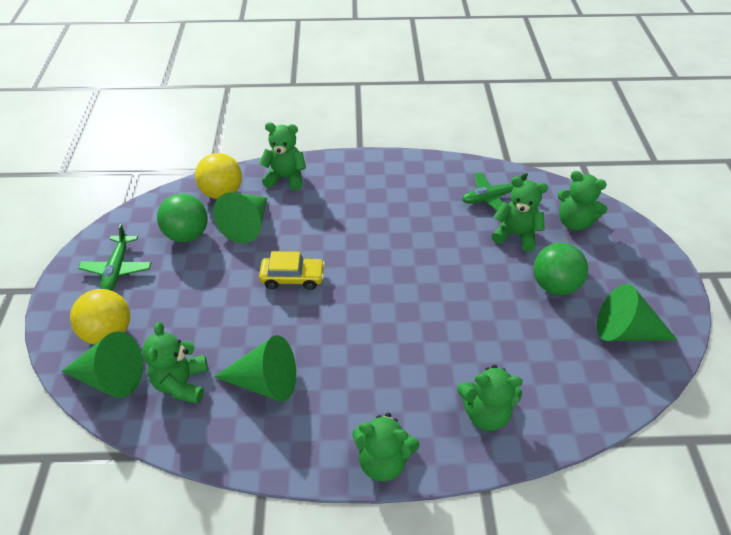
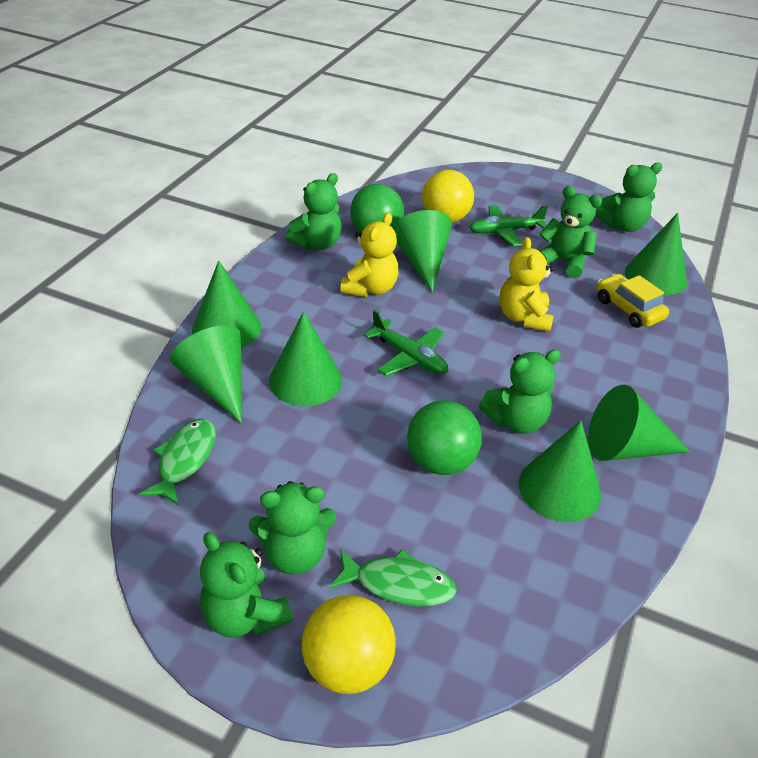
green cone: 4 -> 7
green fish: 0 -> 2
yellow teddy bear: 0 -> 2

